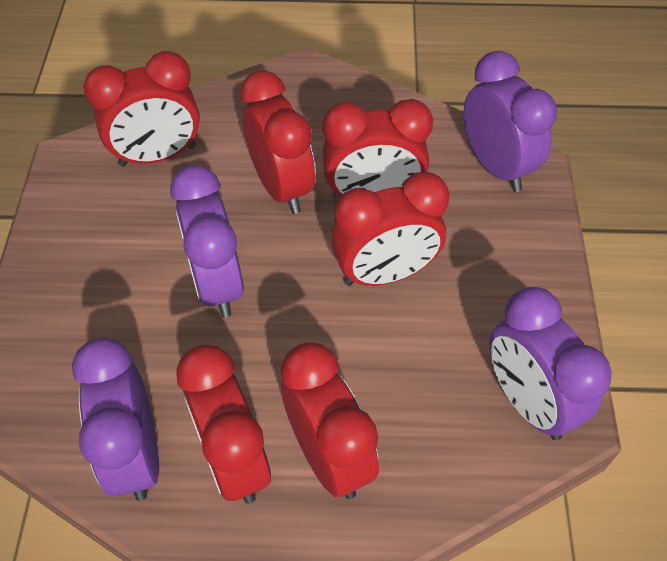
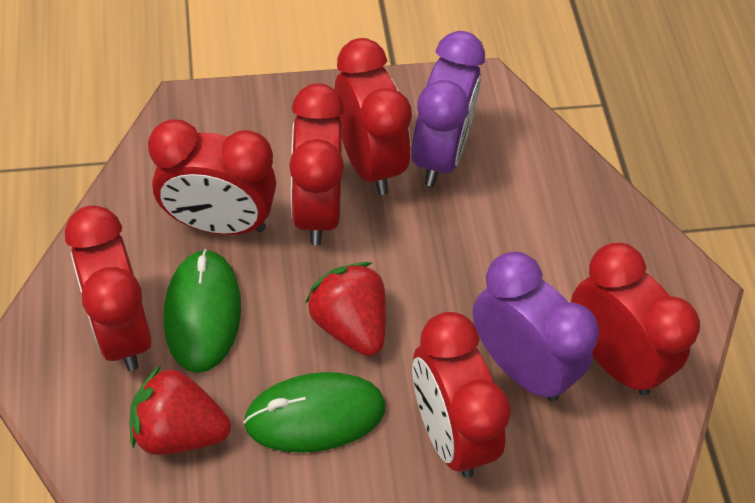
green mouse: 0 -> 2
purple clock: 4 -> 2
red strawberry: 0 -> 2

